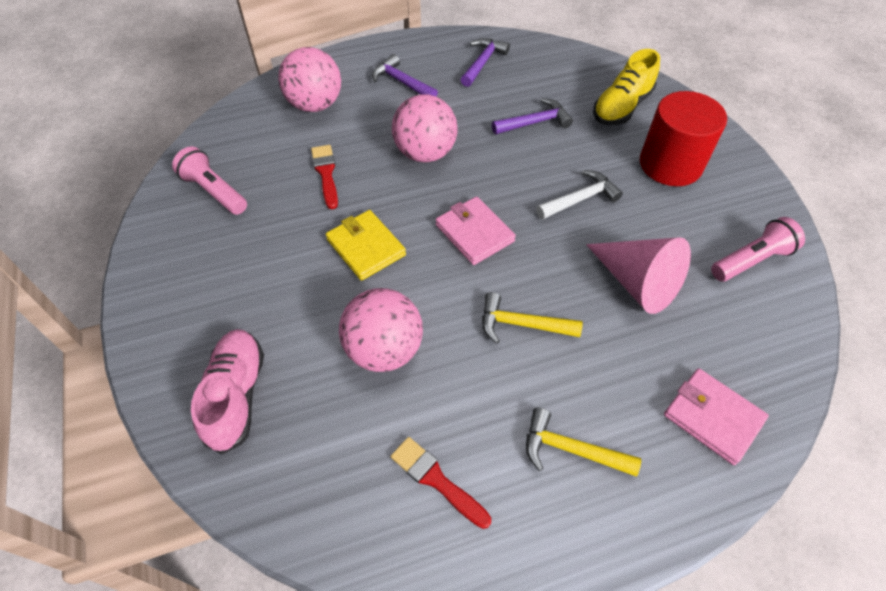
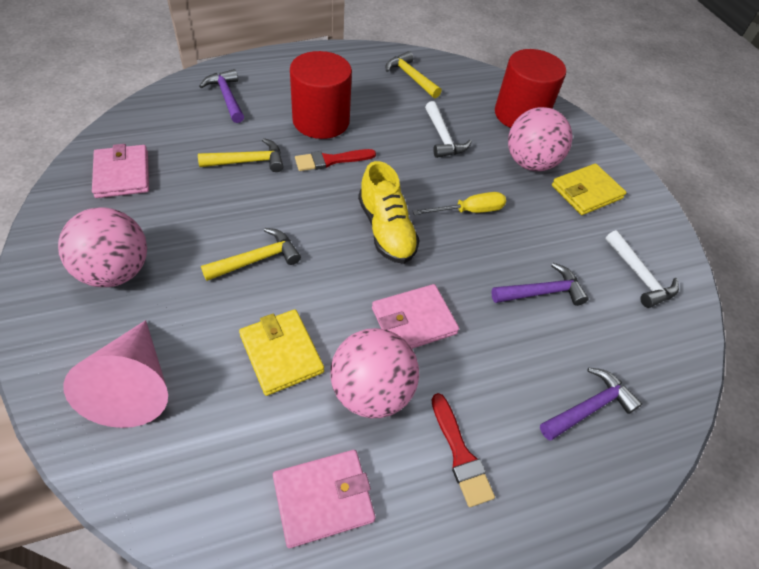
pink flashlight: 2 -> 0
pink shoe: 1 -> 0
pink wallet: 2 -> 3
red cylinder: 1 -> 2
white hammer: 1 -> 2
yellow hammer: 2 -> 3
yellow screwdriver: 0 -> 1
yellow wallet: 1 -> 2

